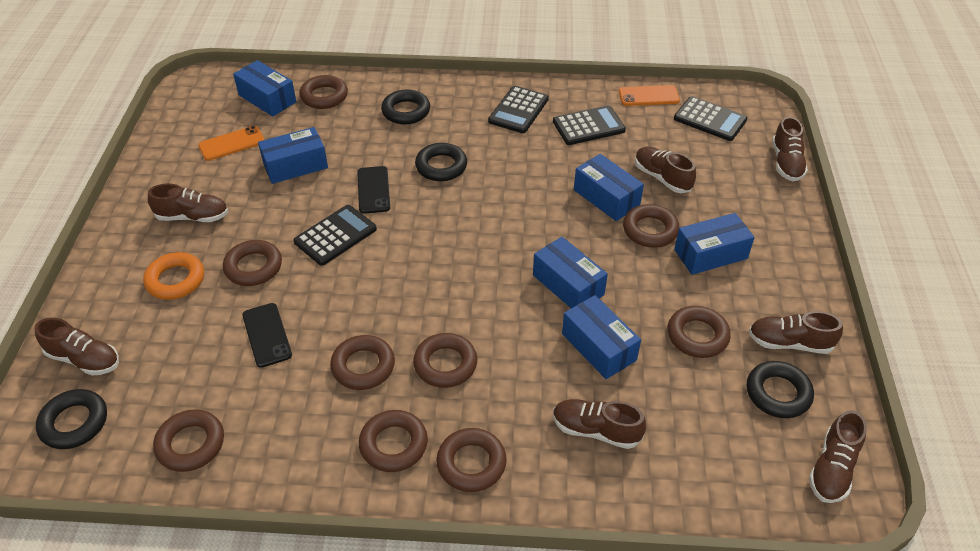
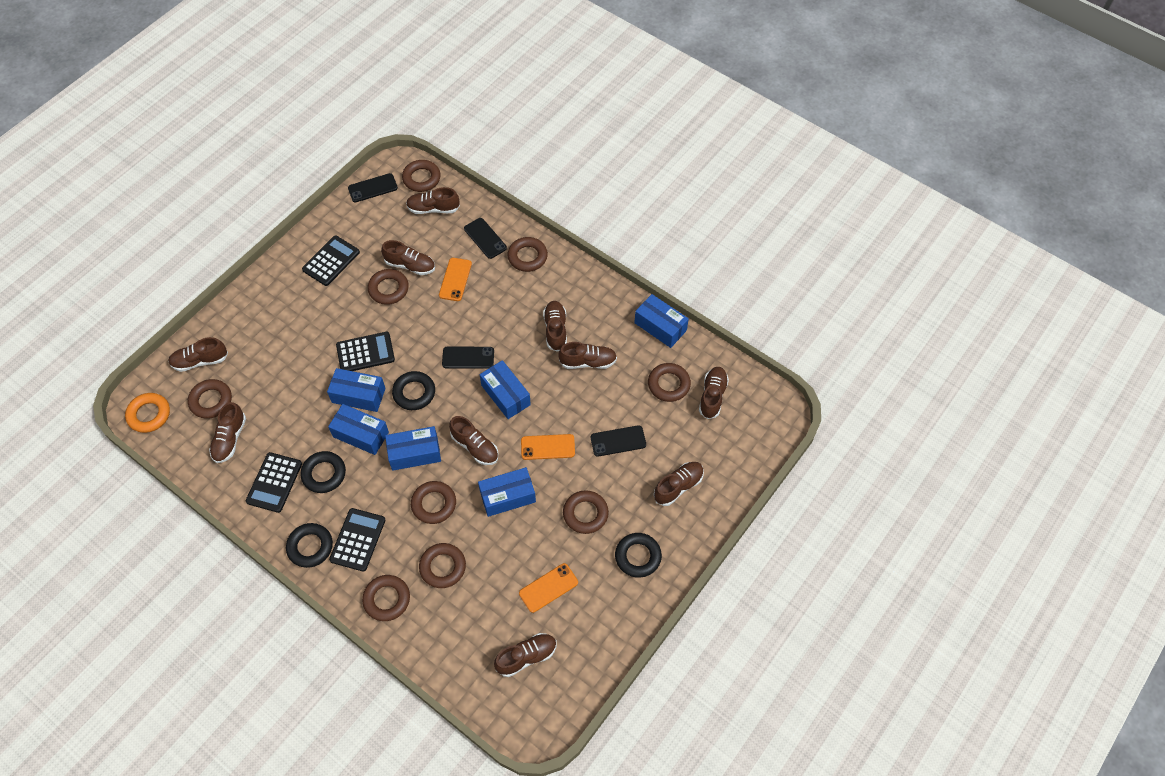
black phone: 2 -> 4
brown shoe: 7 -> 10
orange phone: 2 -> 3

